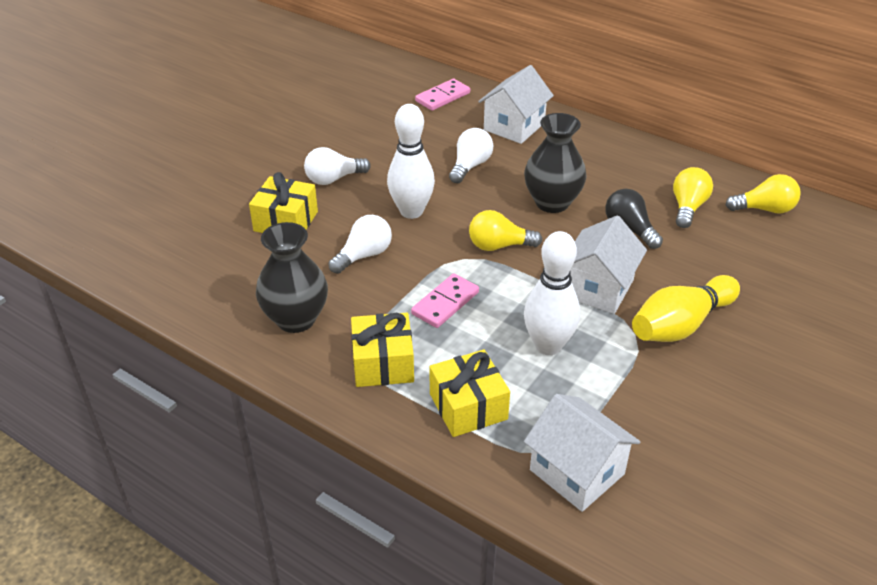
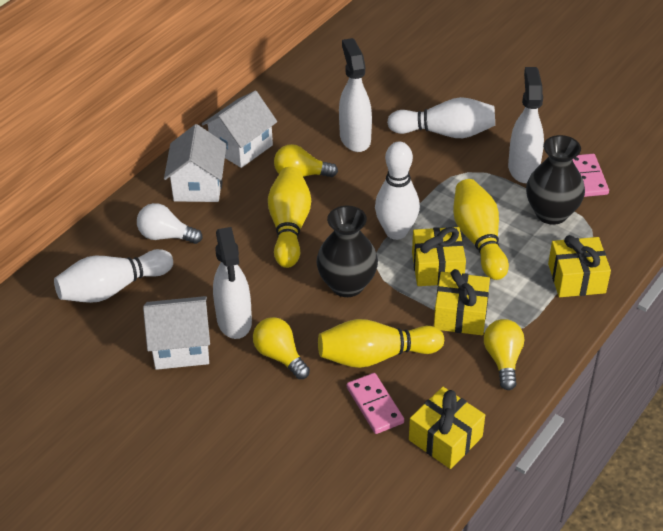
black light bulb: 1 -> 0
white bowling pin: 2 -> 3
white light bulb: 3 -> 1
white spray bottle: 0 -> 3
yellow bowling pin: 1 -> 3
yellow gift: 3 -> 4

